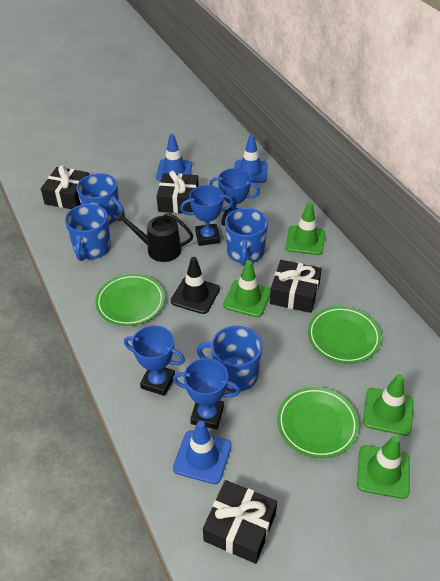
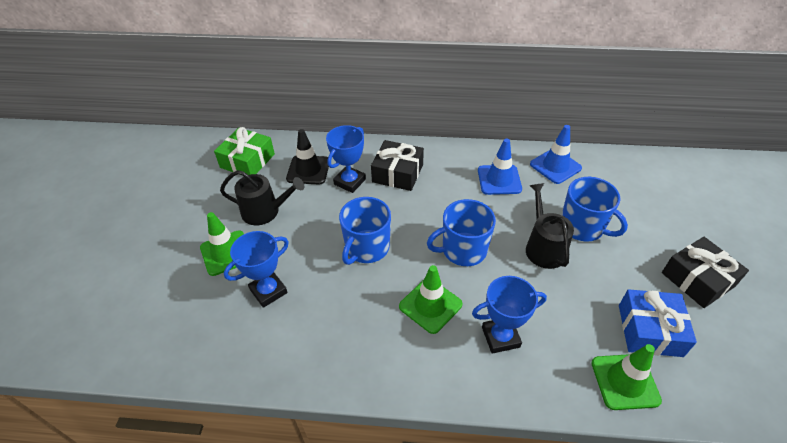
black gift: 4 -> 2
black watering can: 1 -> 2
blue gift: 0 -> 1
blue mug: 4 -> 3
blue traffic cone: 3 -> 2
blue trophy: 4 -> 3
green gift: 0 -> 1
green plate: 3 -> 0
green traffic cone: 4 -> 3

